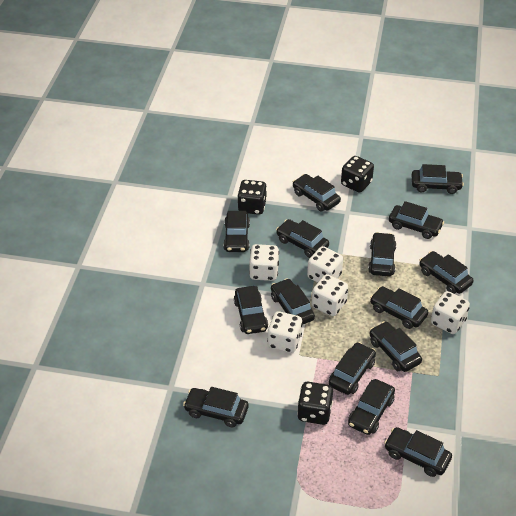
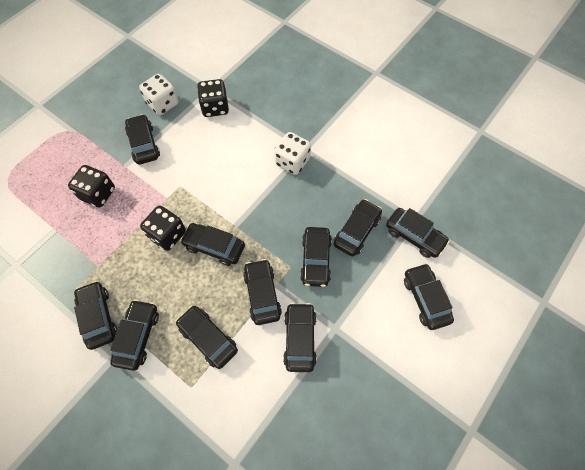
black car: 15 -> 11
white dice: 5 -> 2

